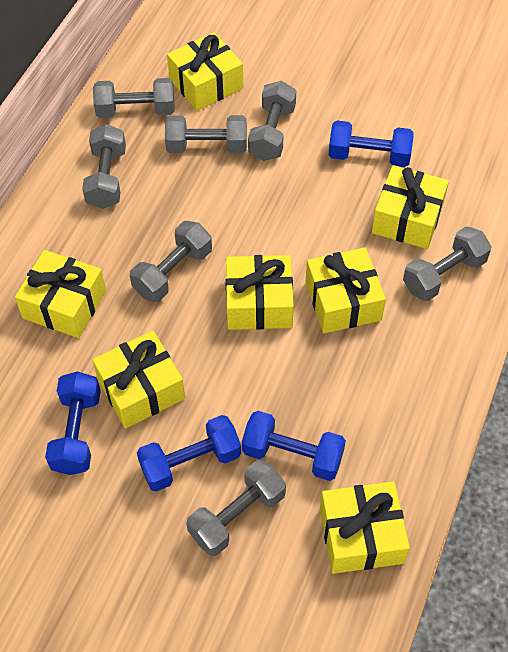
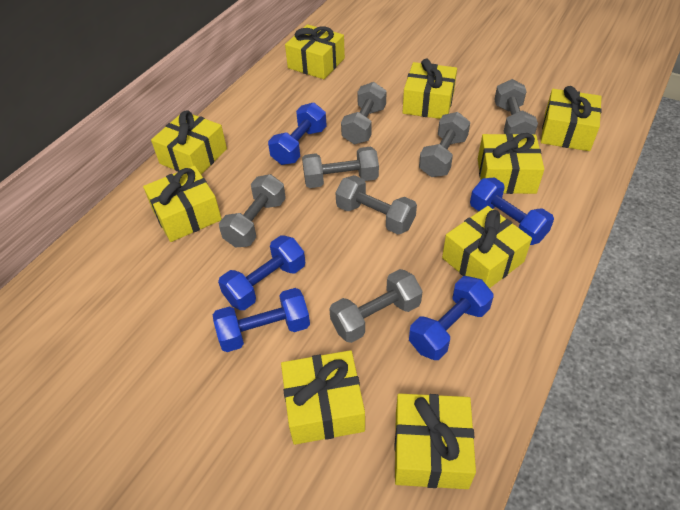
blue dumbbell: 4 -> 5
yellow gift: 7 -> 9

